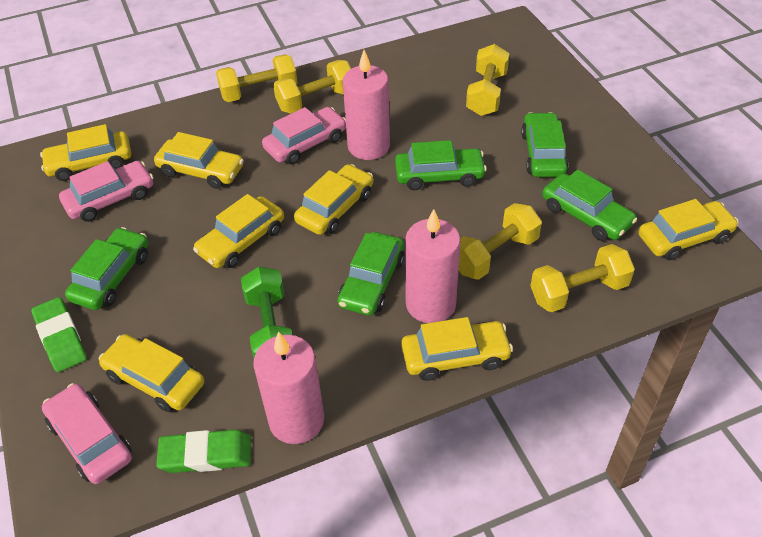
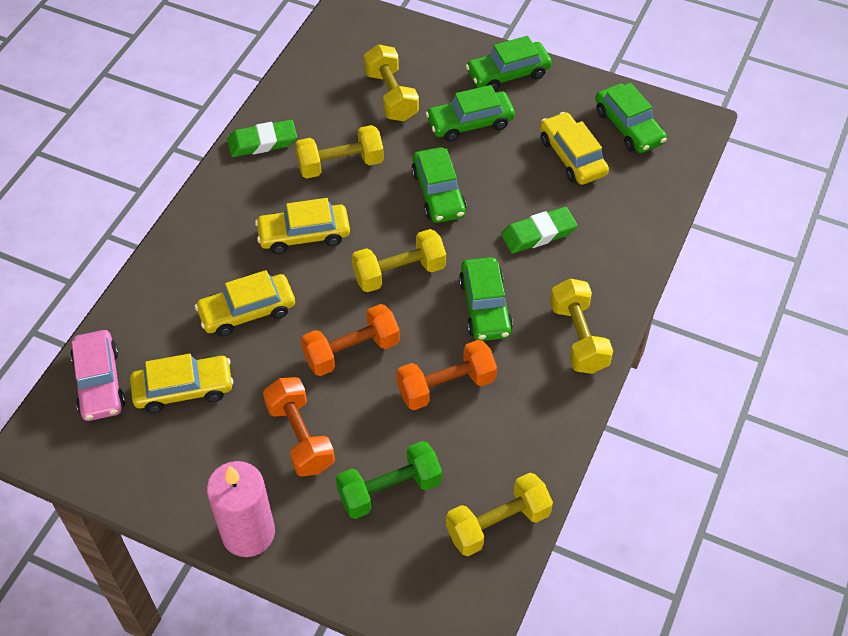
orange dumbbell: 0 -> 3
pink candle: 3 -> 1
pink car: 3 -> 1
yellow car: 7 -> 4

